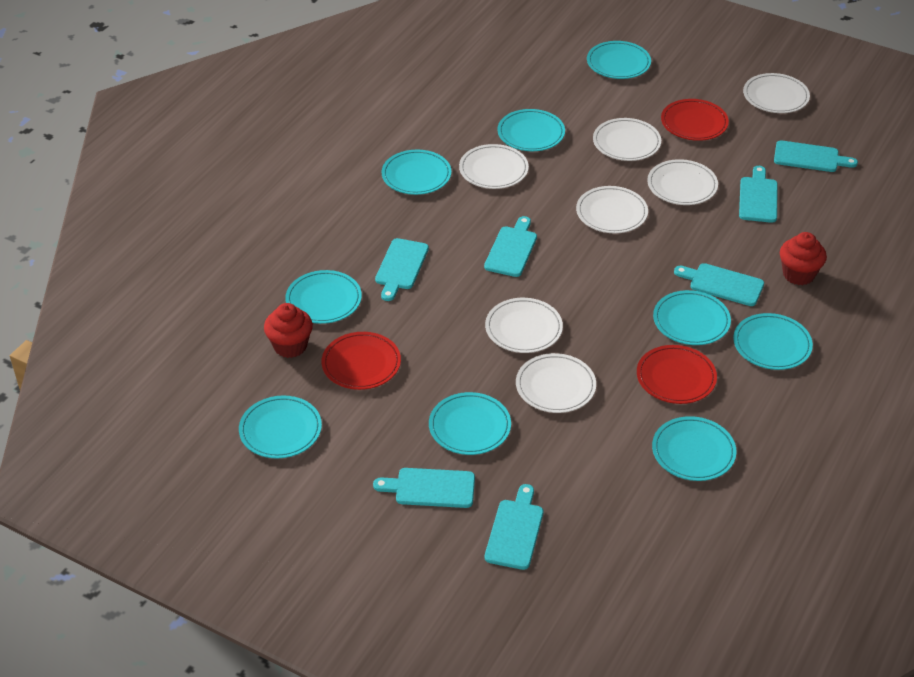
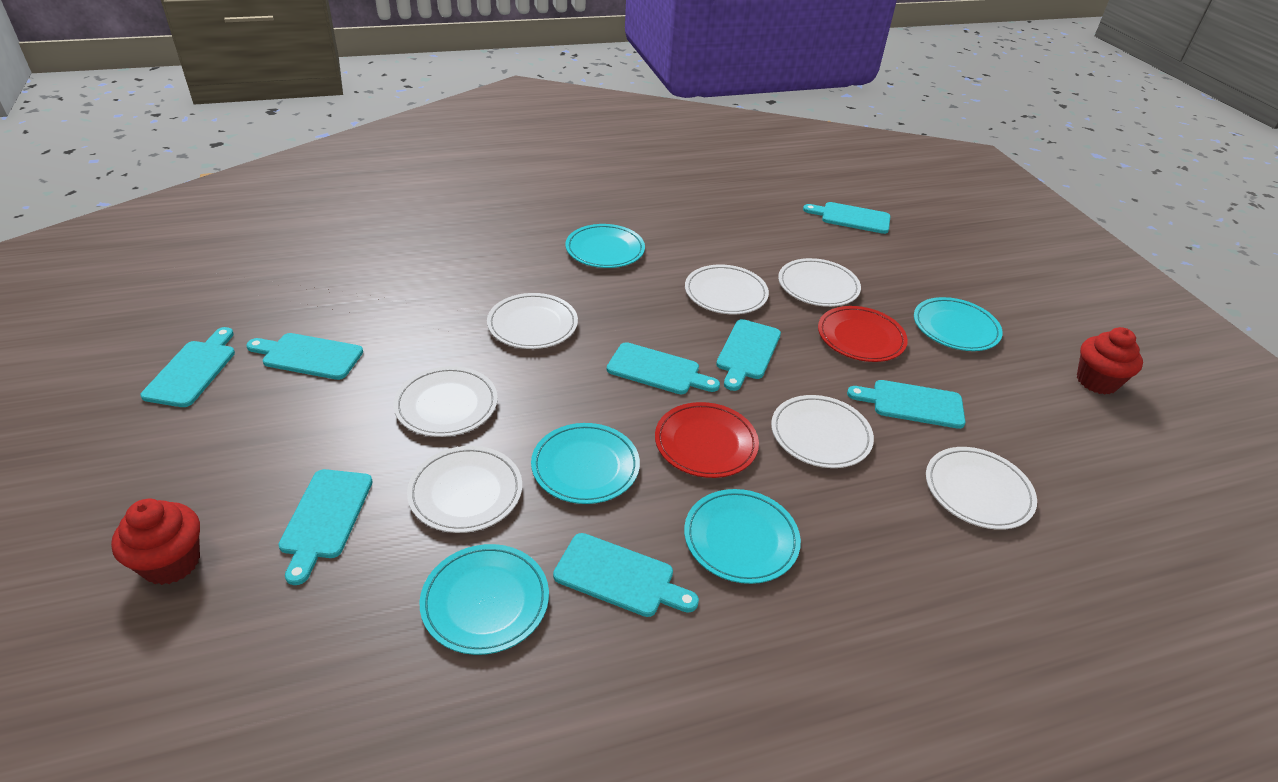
red plate: 3 -> 2
turquoise cutting board: 7 -> 8
turquoise plate: 9 -> 5

